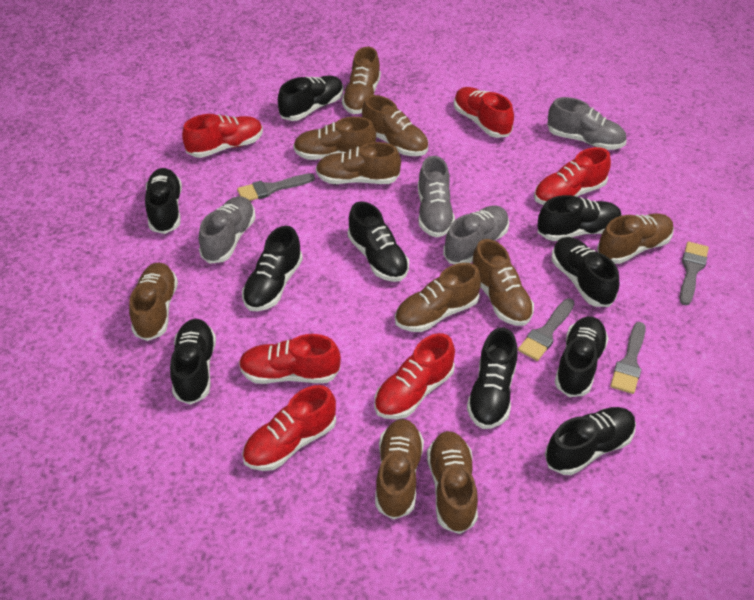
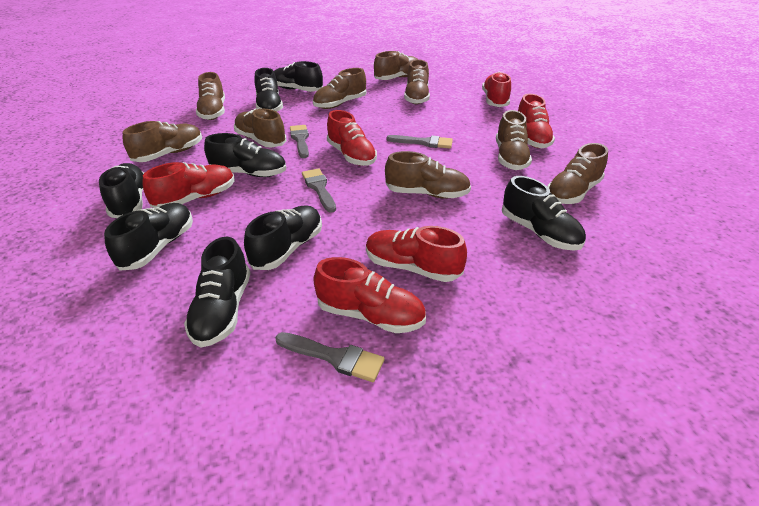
black shoe: 10 -> 8
brown shoe: 10 -> 9
grey shoe: 4 -> 0

